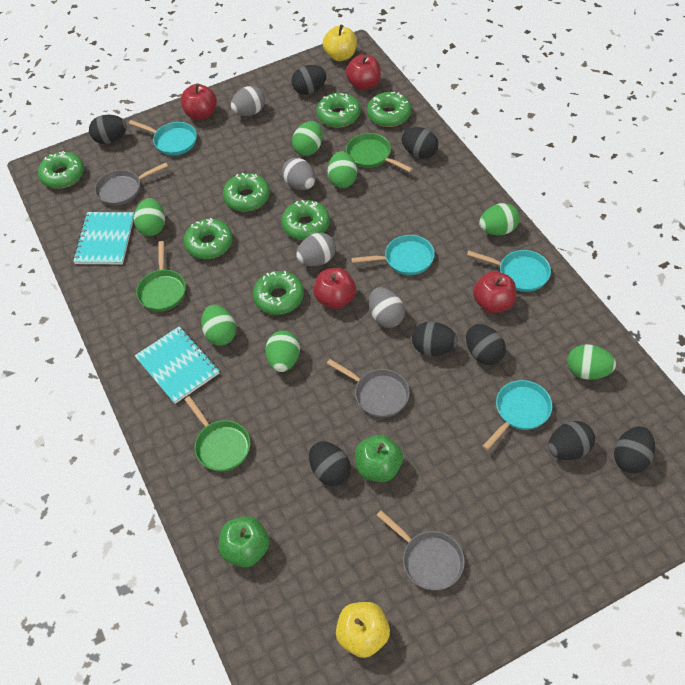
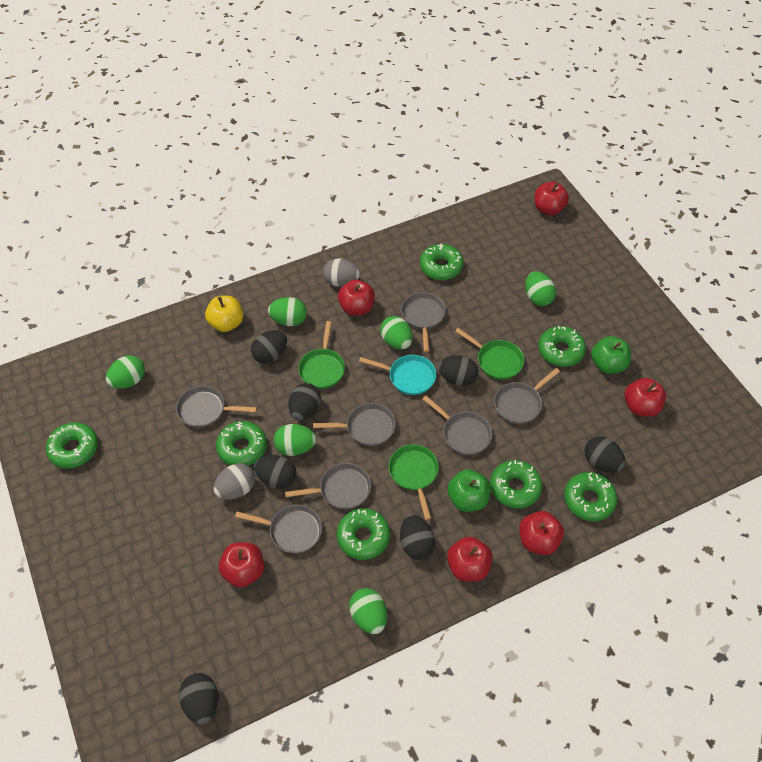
black egg: 8 -> 7
green egg: 7 -> 6
grey egg: 4 -> 2
grey pan: 3 -> 7
red apple: 4 -> 6
turquoise notebook: 2 -> 0
turquoise pan: 4 -> 1
yellow apple: 2 -> 1

